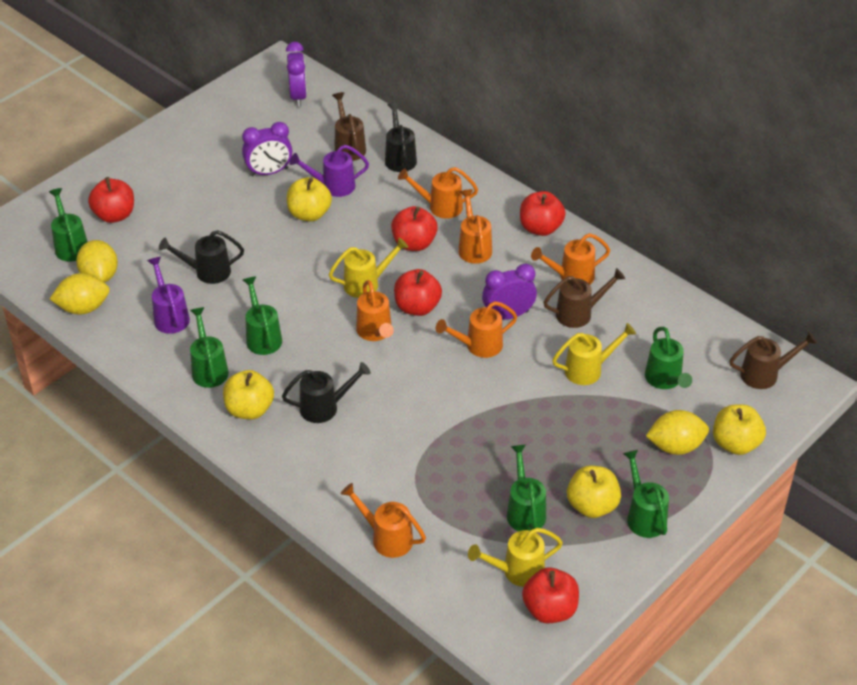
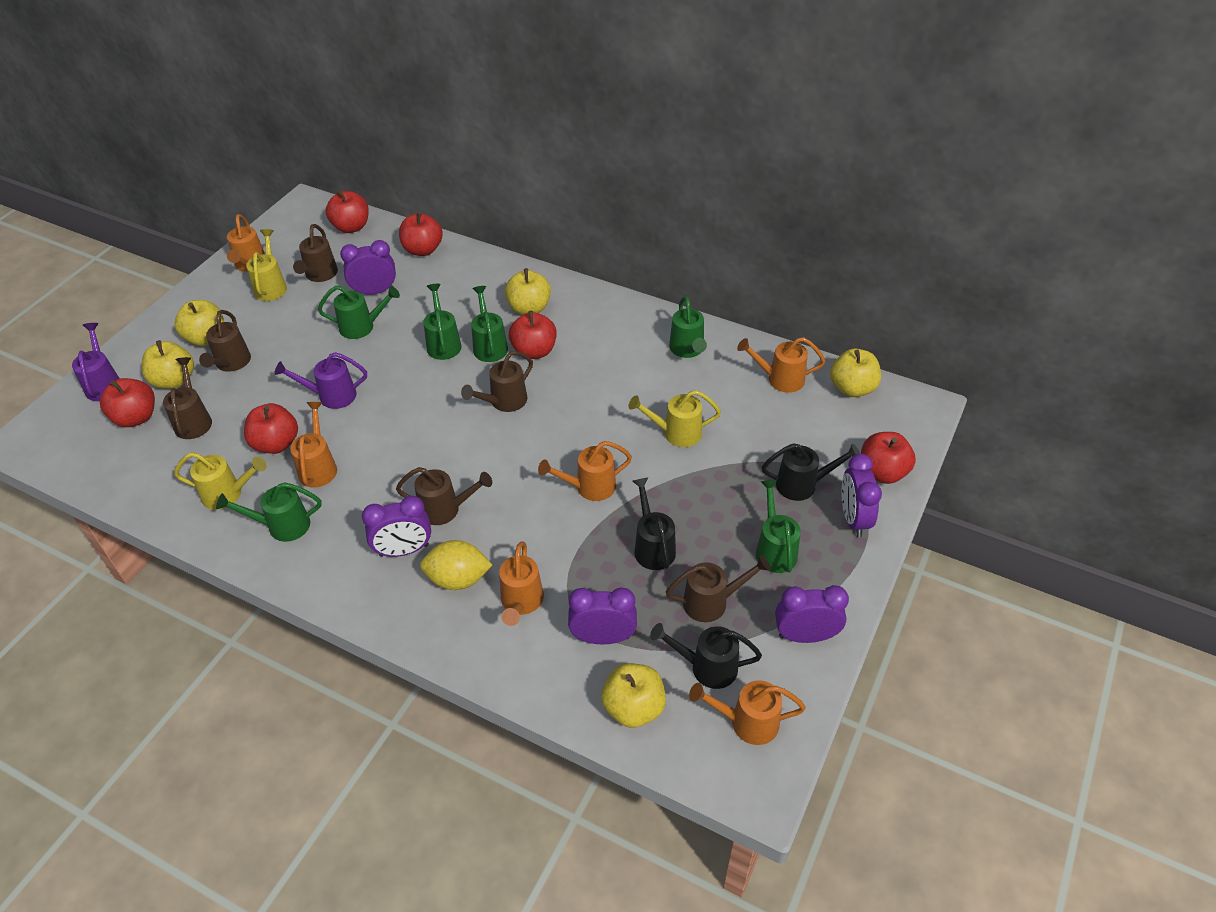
brown watering can: 3 -> 6
purple clock: 3 -> 5
red apple: 5 -> 6
yellow apple: 4 -> 5
yellow lemon: 3 -> 1

